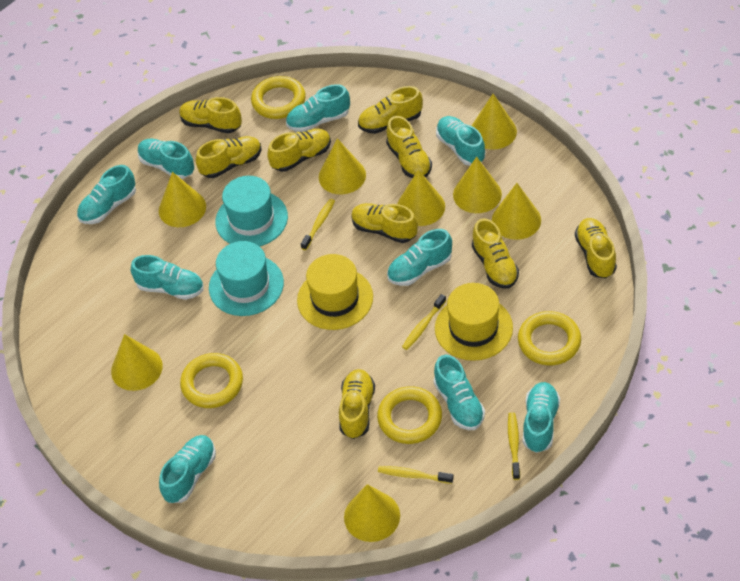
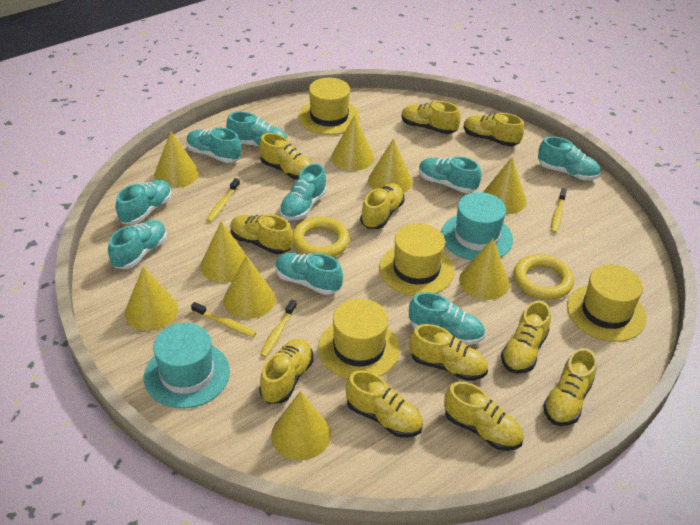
yellow cone: 8 -> 9
yellow hat: 2 -> 4
yellow ring: 4 -> 2
yellow shoe: 9 -> 11

